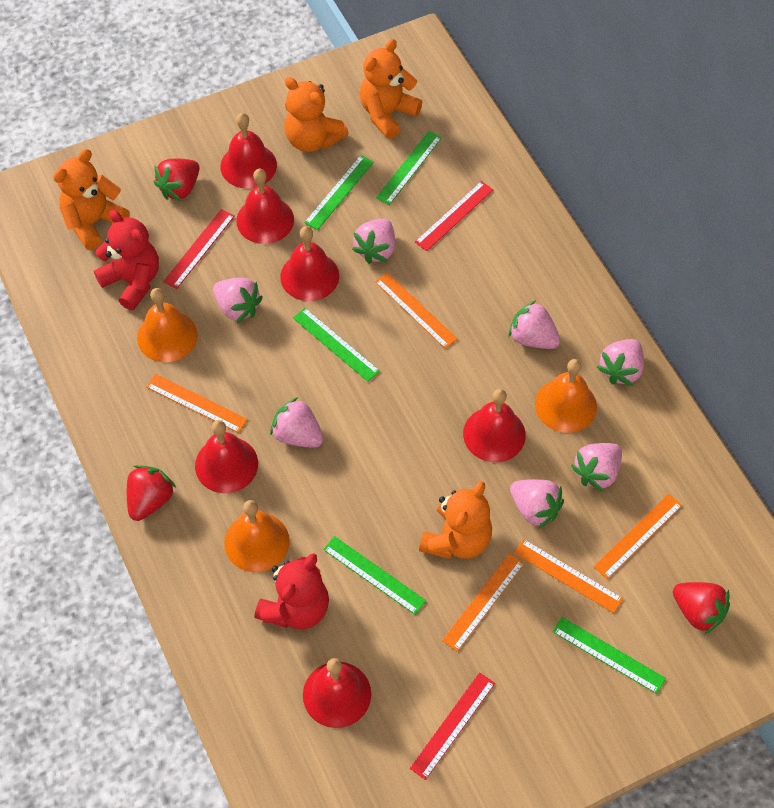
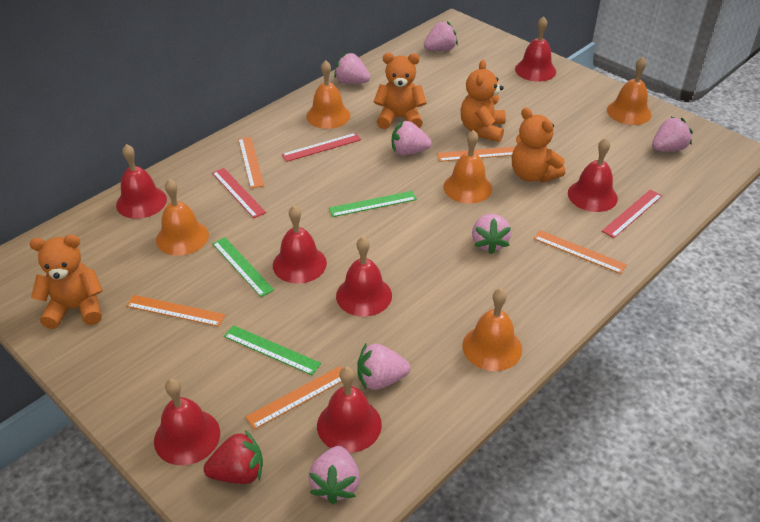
green ruler: 5 -> 3
orange bell: 3 -> 5
red bell: 6 -> 7
red strawberry: 3 -> 1
red teddy bear: 2 -> 0

